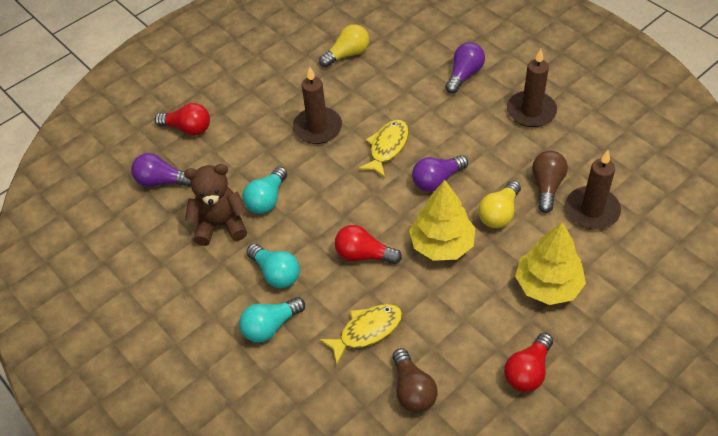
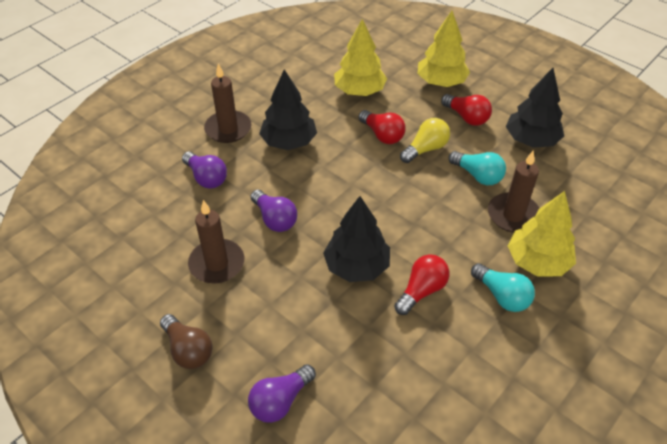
black tree: 0 -> 3
brown light bulb: 2 -> 1
brown teddy bear: 1 -> 0
turquoise light bulb: 3 -> 2
yellow fish: 2 -> 0
yellow light bulb: 2 -> 1
yellow tree: 2 -> 3

